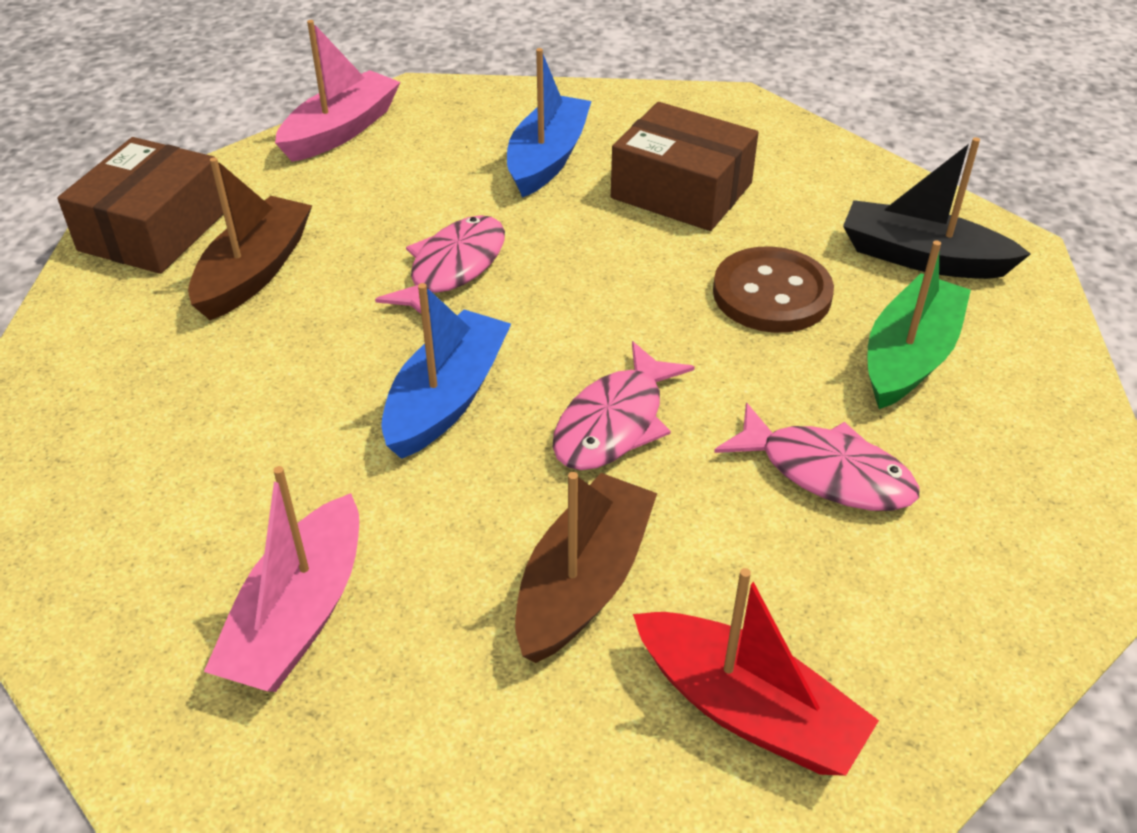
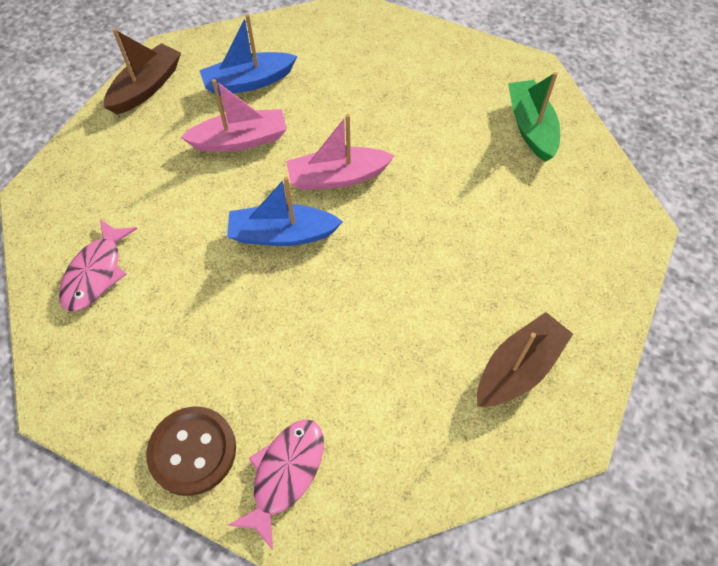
black boat: 1 -> 0
brown box: 2 -> 0
pink fish: 3 -> 2
red boat: 1 -> 0

